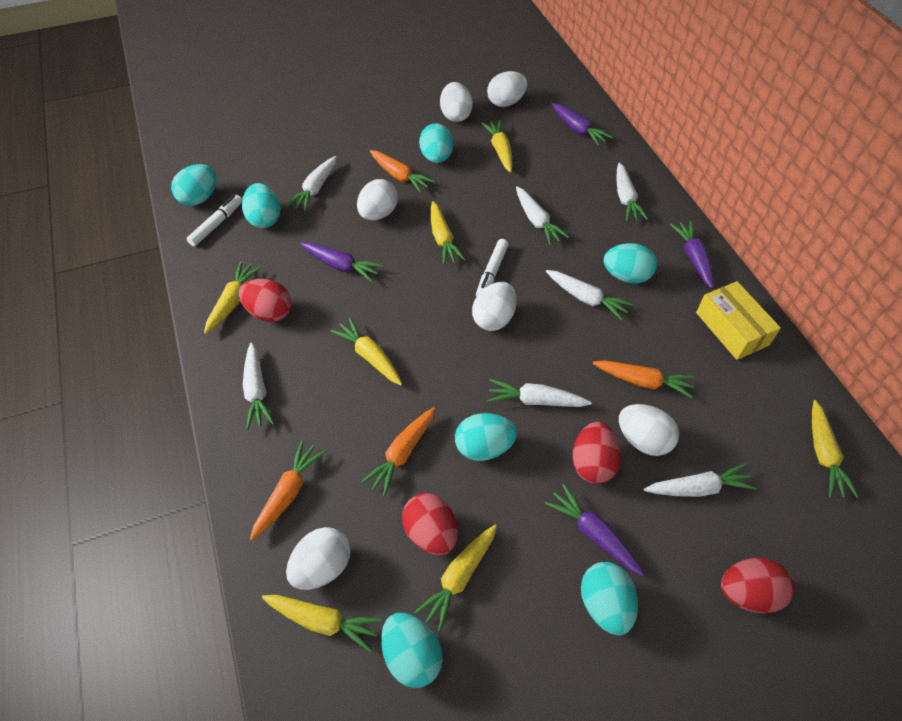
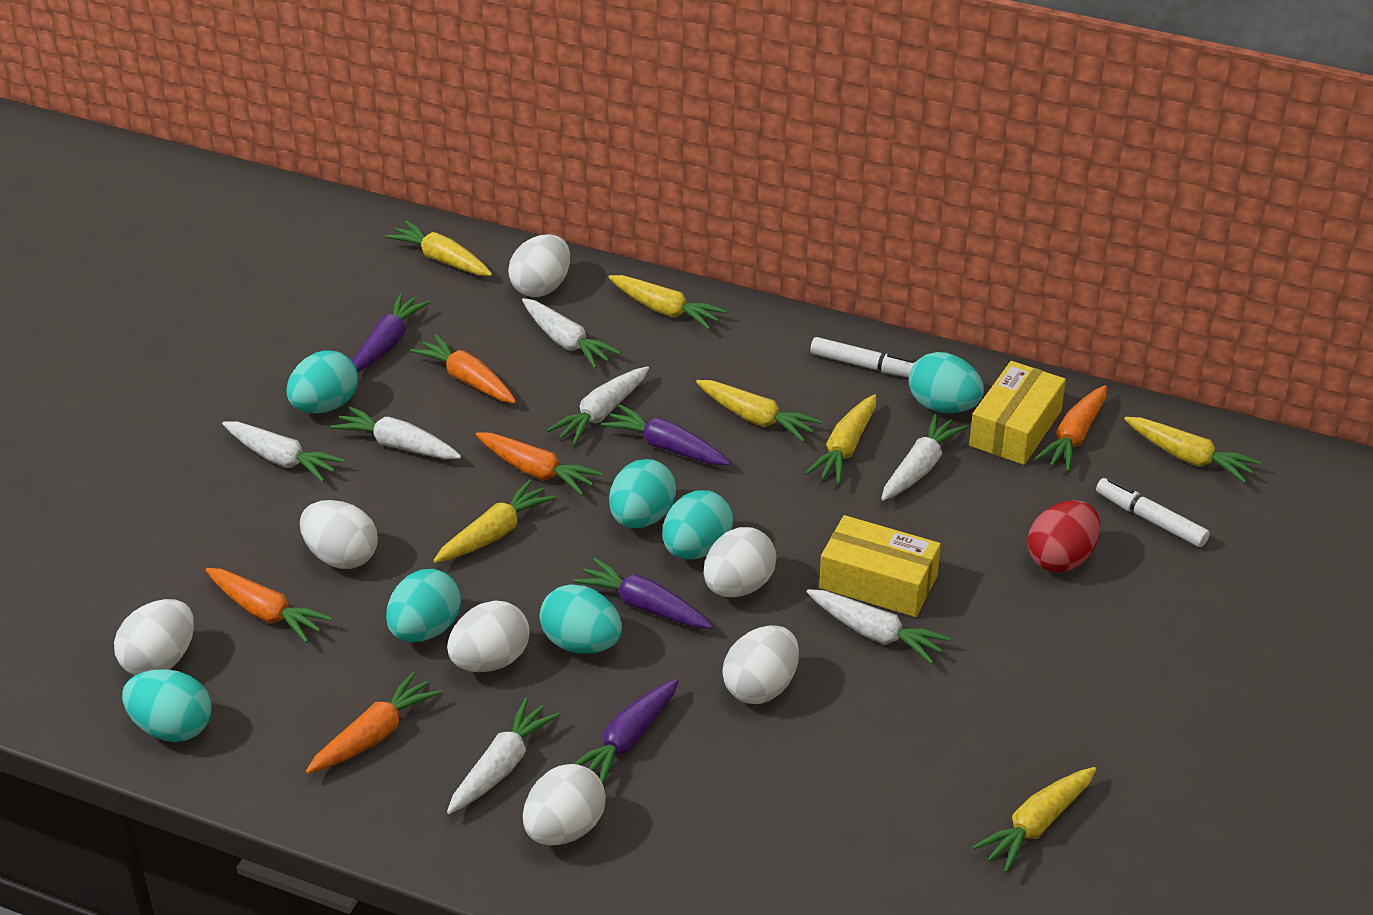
orange carrot: 4 -> 5
red egg: 4 -> 1
white egg: 6 -> 7
yellow box: 1 -> 2

